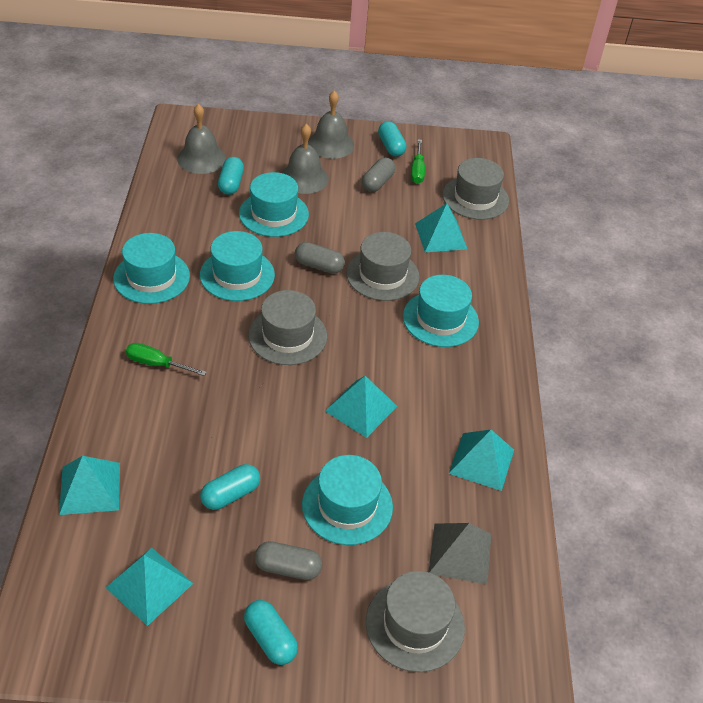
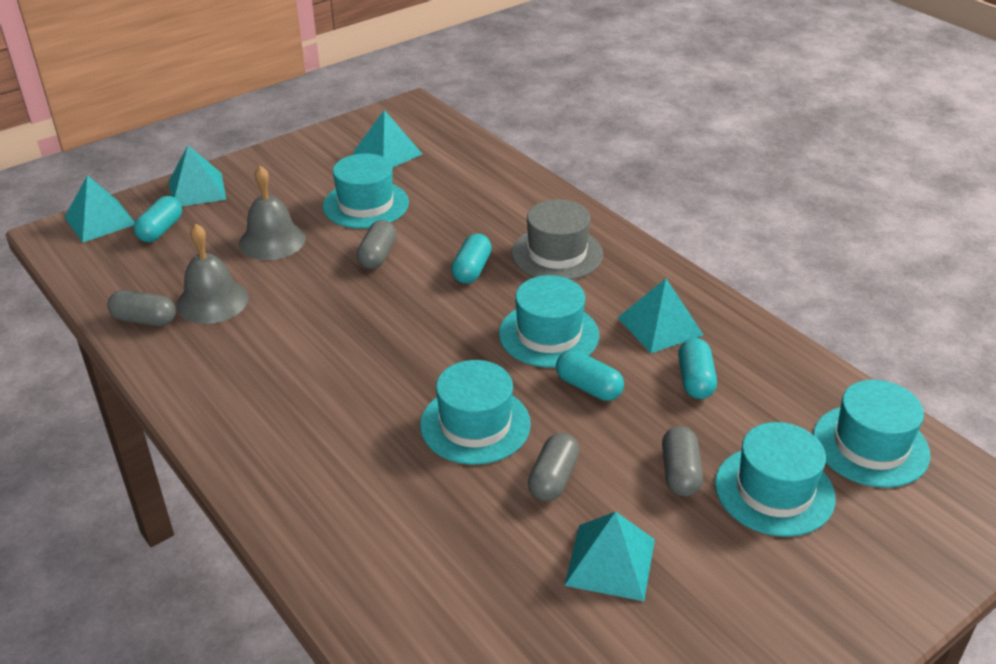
green screwdriver: 2 -> 0
grey bell: 3 -> 2
grey capsule: 3 -> 4
grey hat: 4 -> 1
grey pyramid: 1 -> 0

